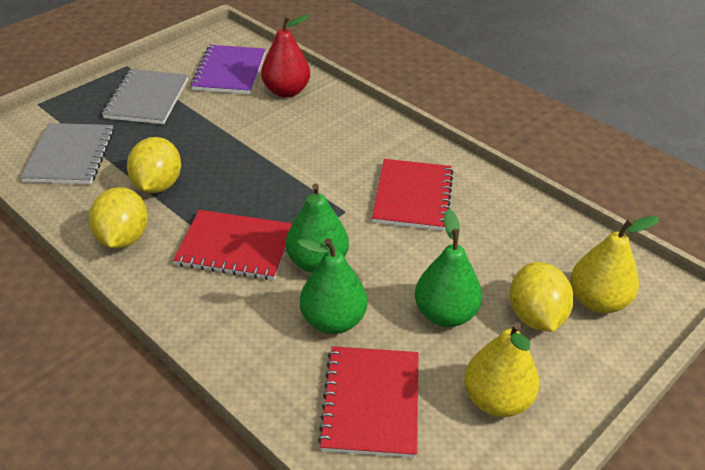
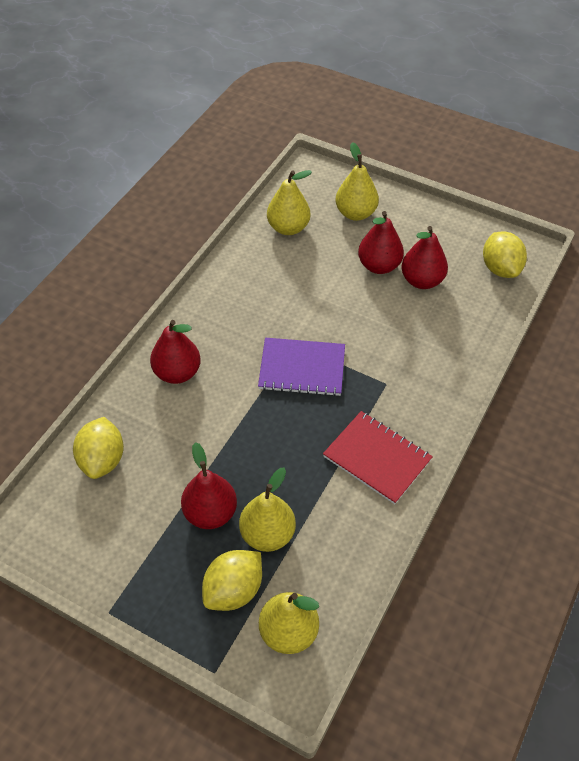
green pear: 3 -> 0
grey notebook: 2 -> 0
red notebook: 3 -> 1
red pear: 1 -> 4
yellow pear: 2 -> 4

